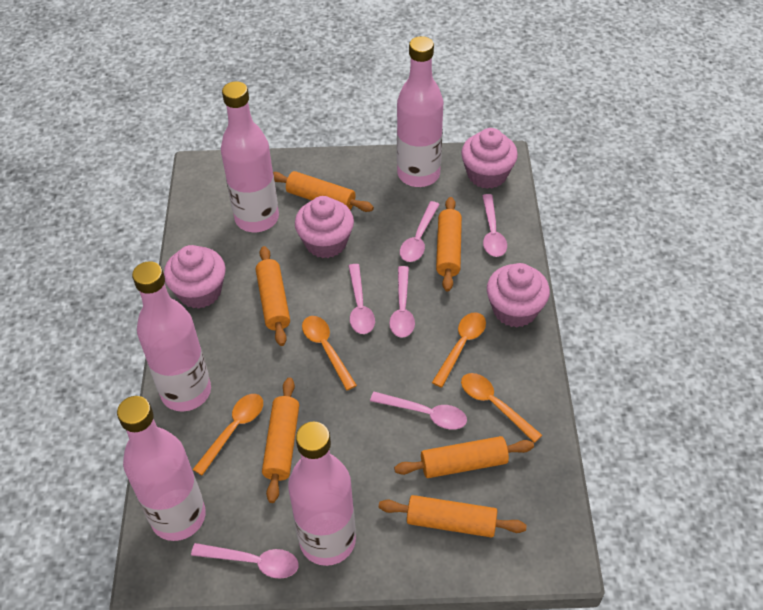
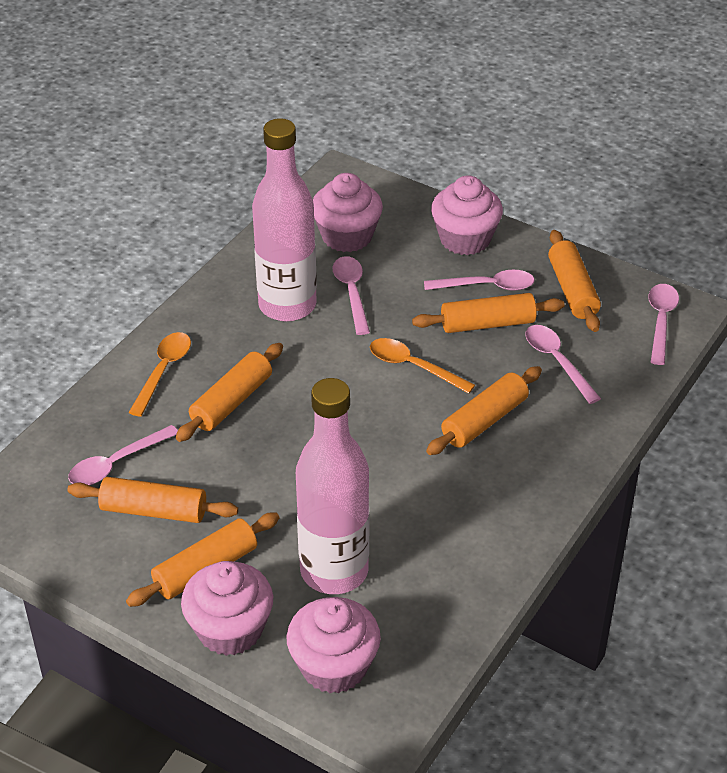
orange spoon: 4 -> 2
pink bottle: 5 -> 2
pink spoon: 6 -> 5

